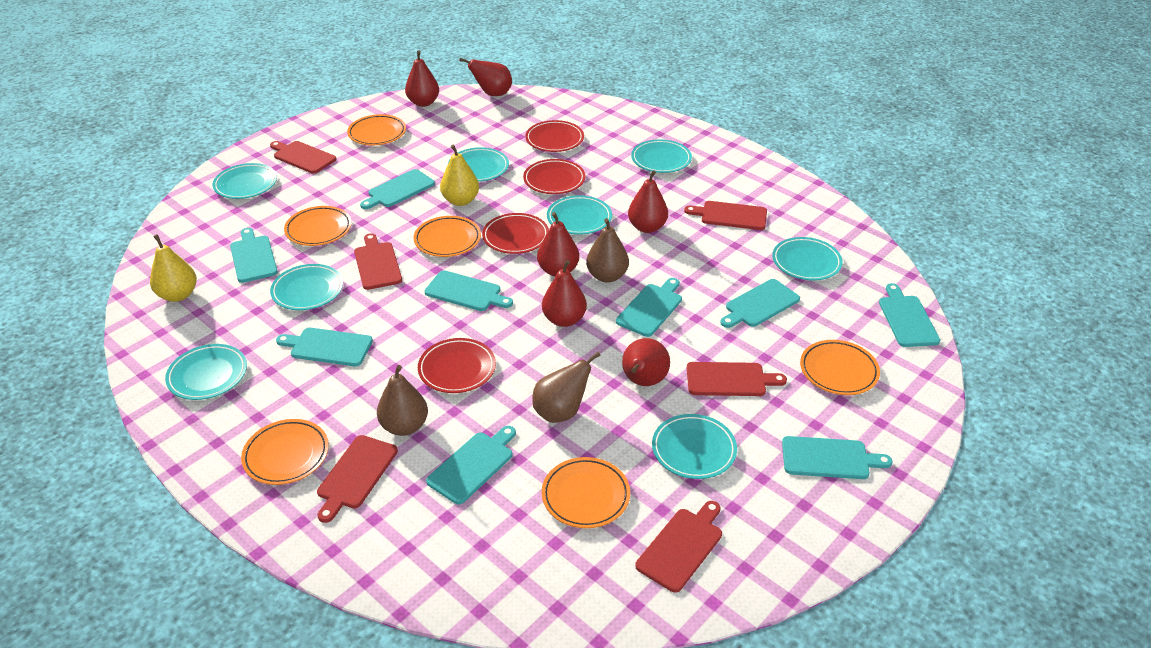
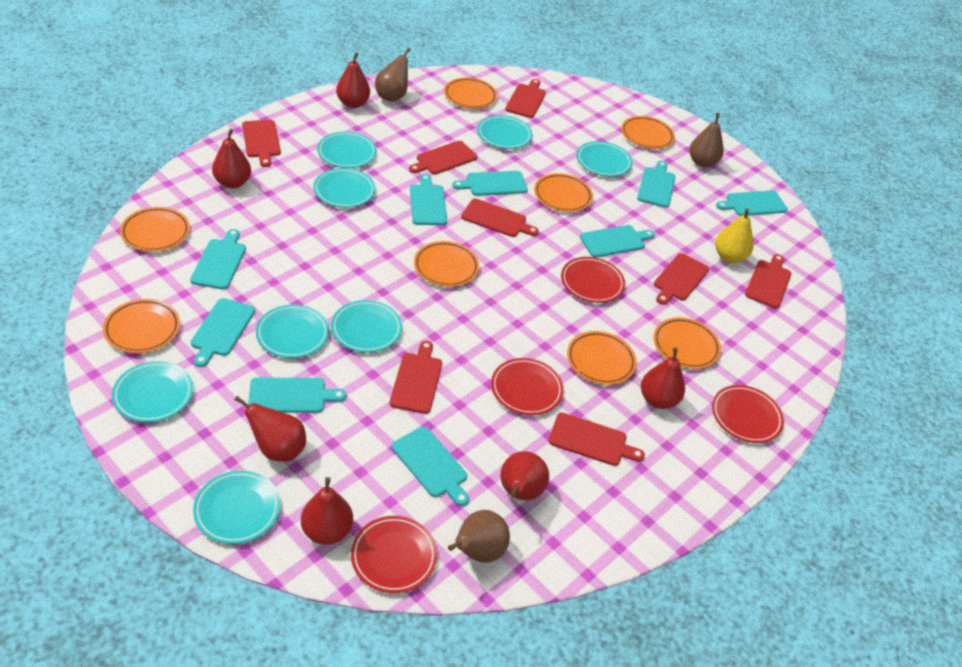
orange plate: 6 -> 8
red cutting board: 6 -> 8
yellow pear: 2 -> 1

